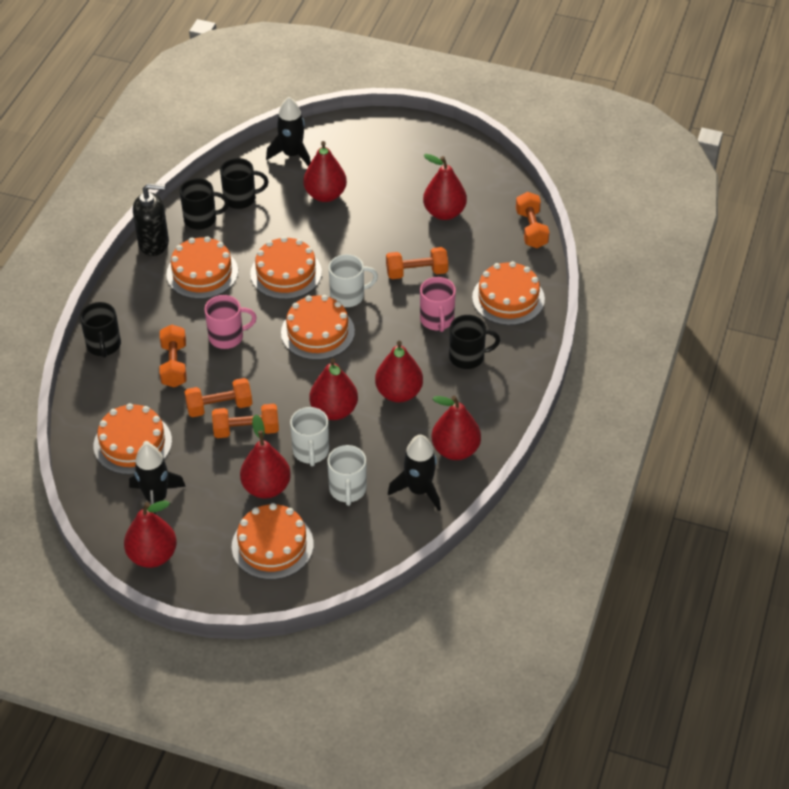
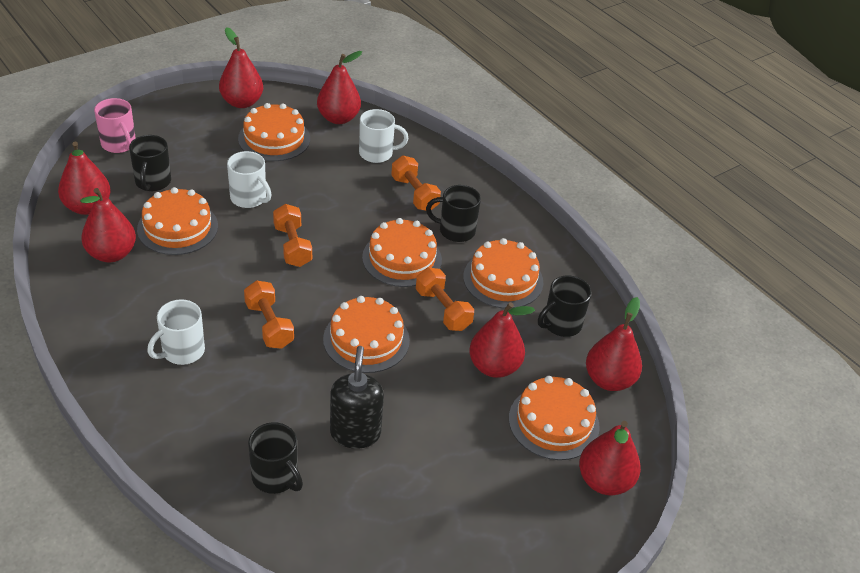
black rocket: 3 -> 0
orange dumbbell: 5 -> 4
pink mug: 2 -> 1

